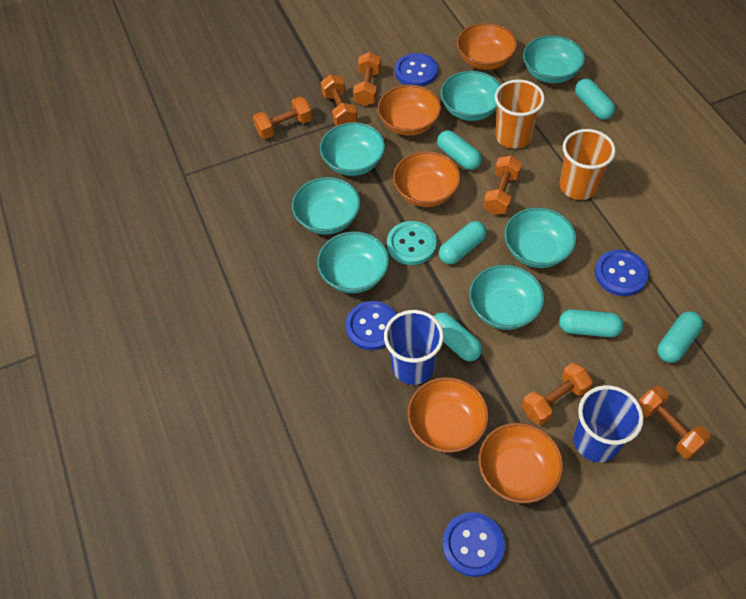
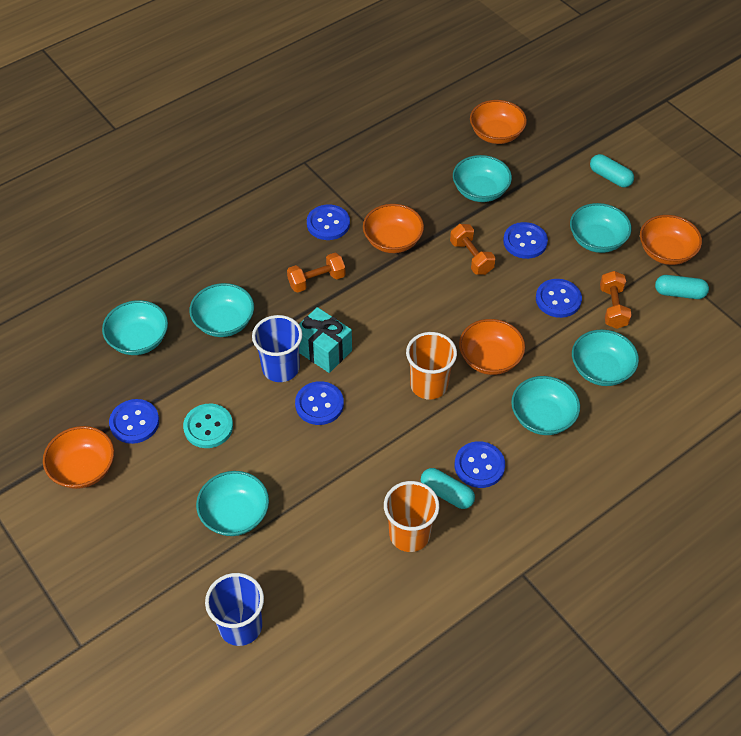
blue button: 4 -> 6
orange dumbbell: 6 -> 3
turquoise capsule: 6 -> 3
turquoise gift: 0 -> 1

